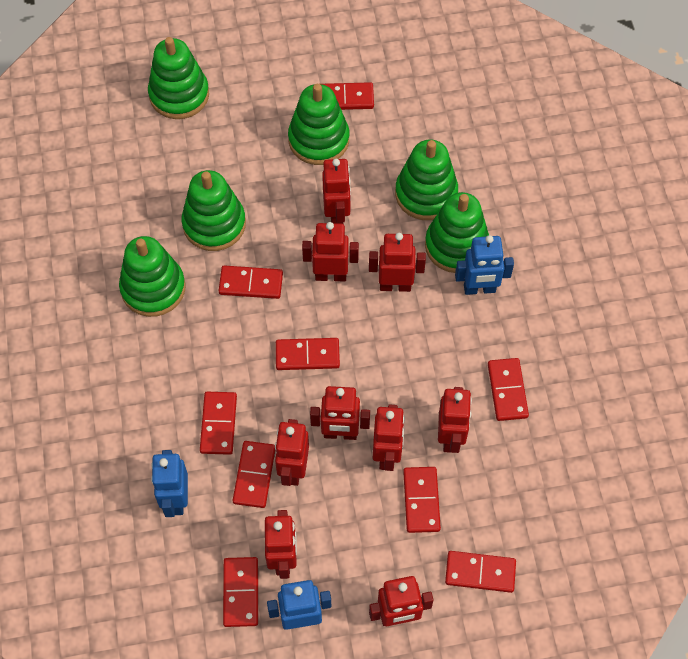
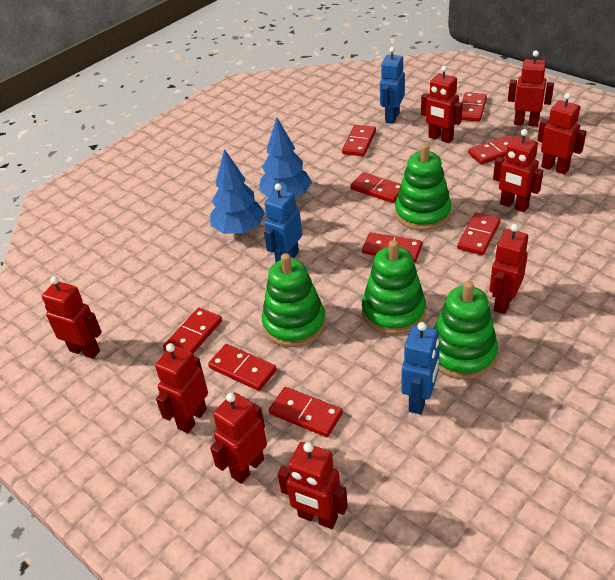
blue tree: 0 -> 2
green stacking toy: 6 -> 4

